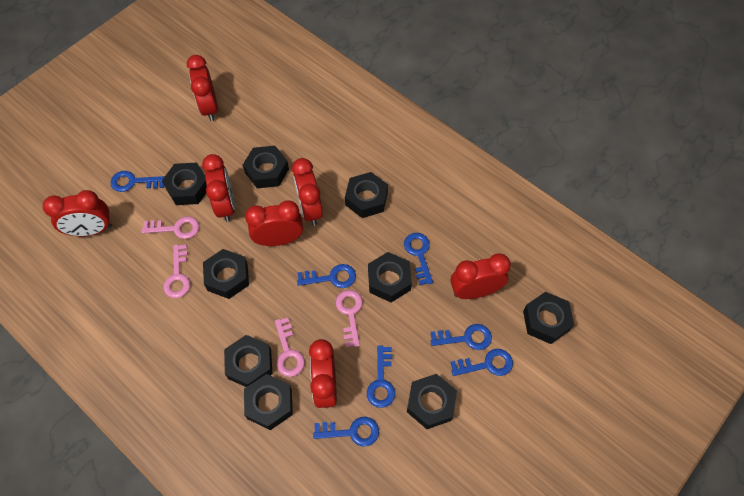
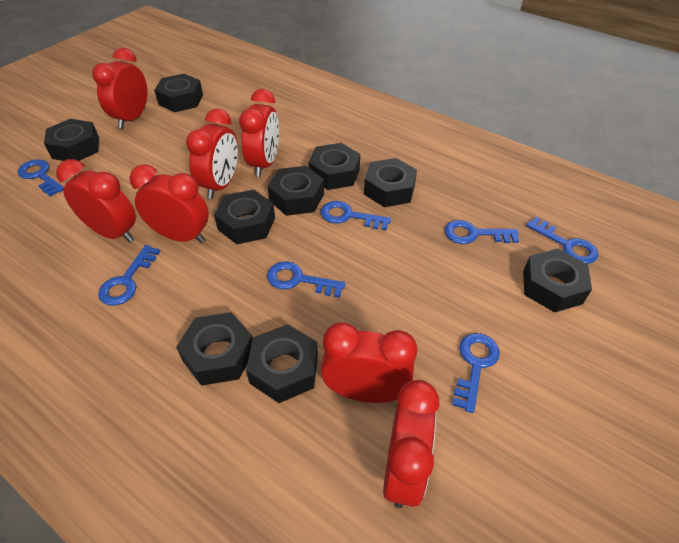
pink key: 4 -> 0

